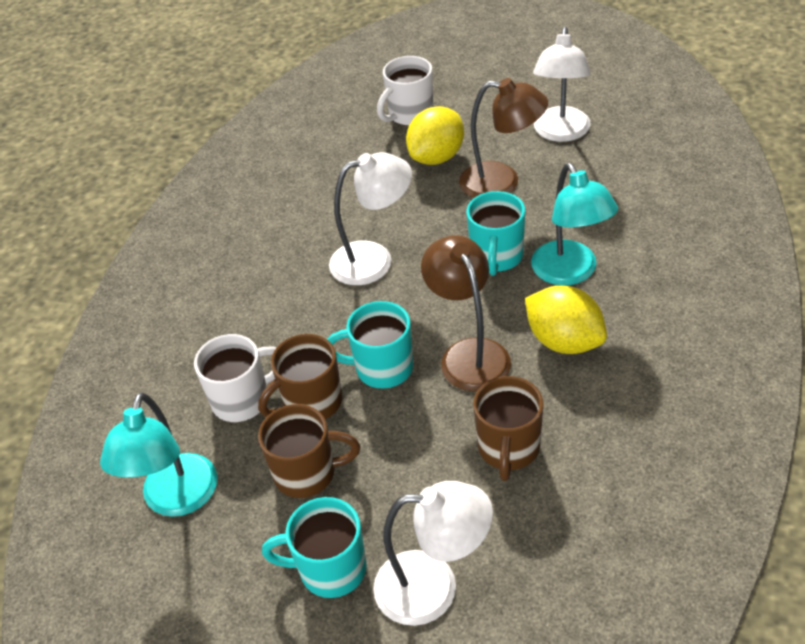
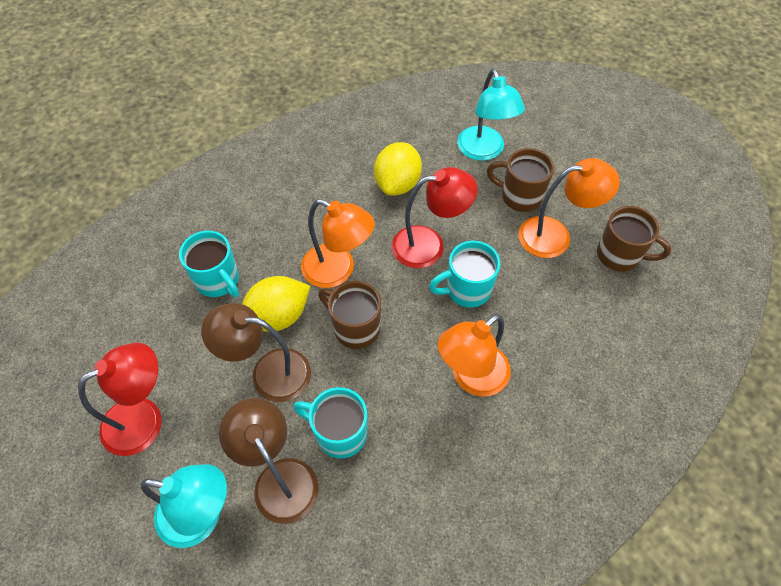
orange lamp: 0 -> 3
red lamp: 0 -> 2
white lamp: 3 -> 0
white mug: 2 -> 0

